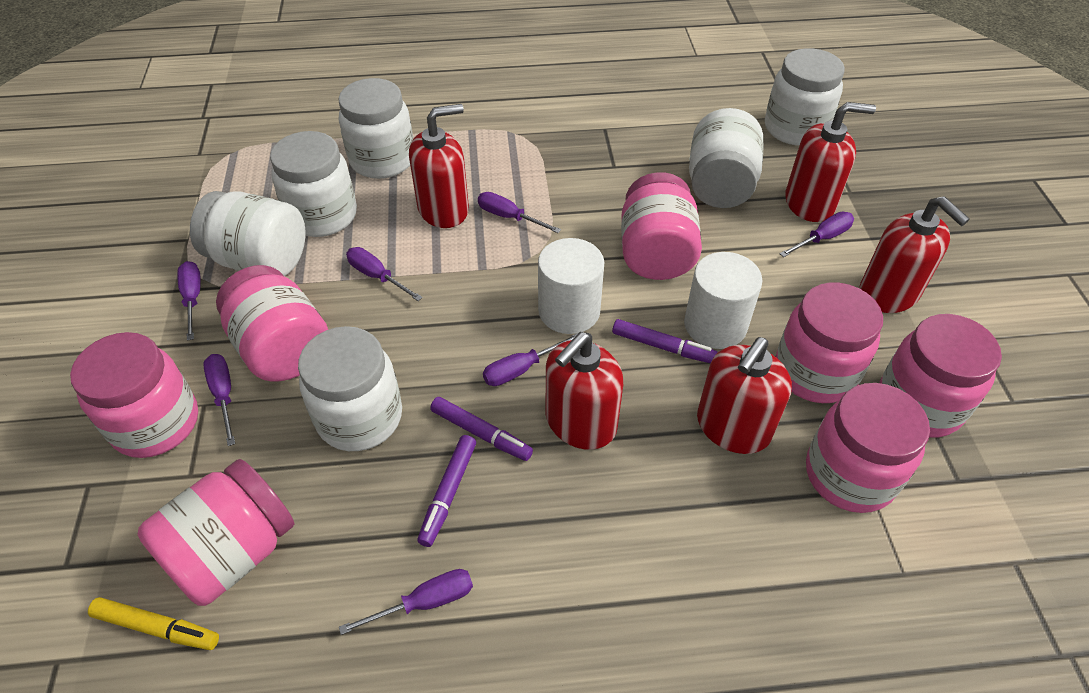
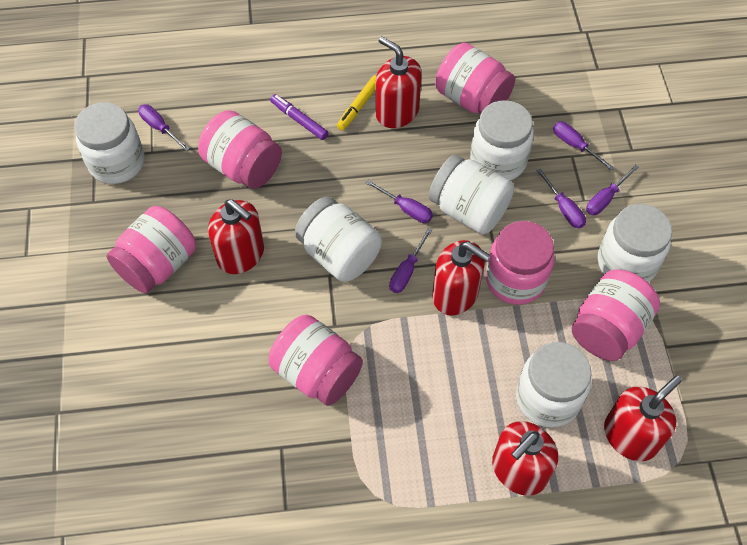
pink jar: 7 -> 6
purple marker: 3 -> 1
purple screwdriver: 7 -> 6
white cylinder: 2 -> 0

